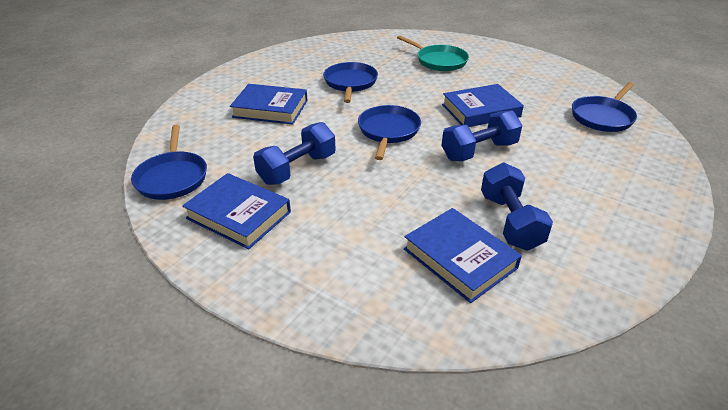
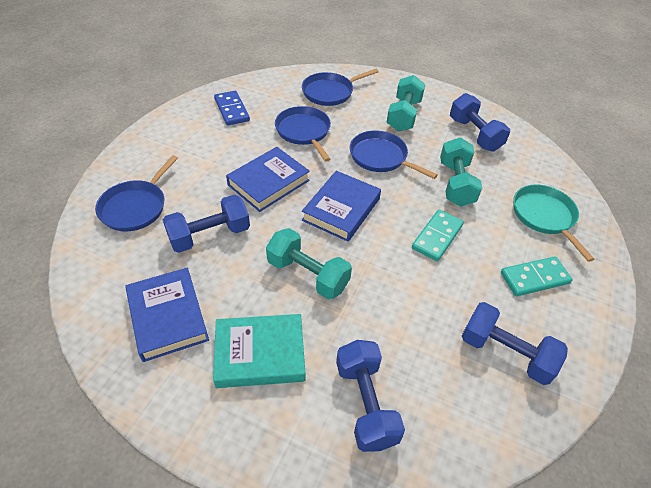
blue book: 4 -> 3
blue domino: 0 -> 1
blue dumbbell: 3 -> 4
turquoise book: 0 -> 1
turquoise domino: 0 -> 2
turquoise dumbbell: 0 -> 3

